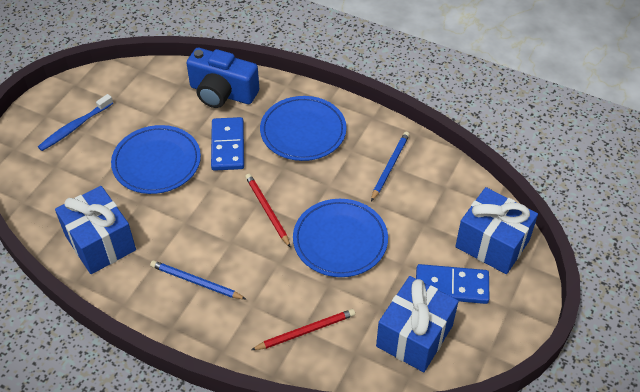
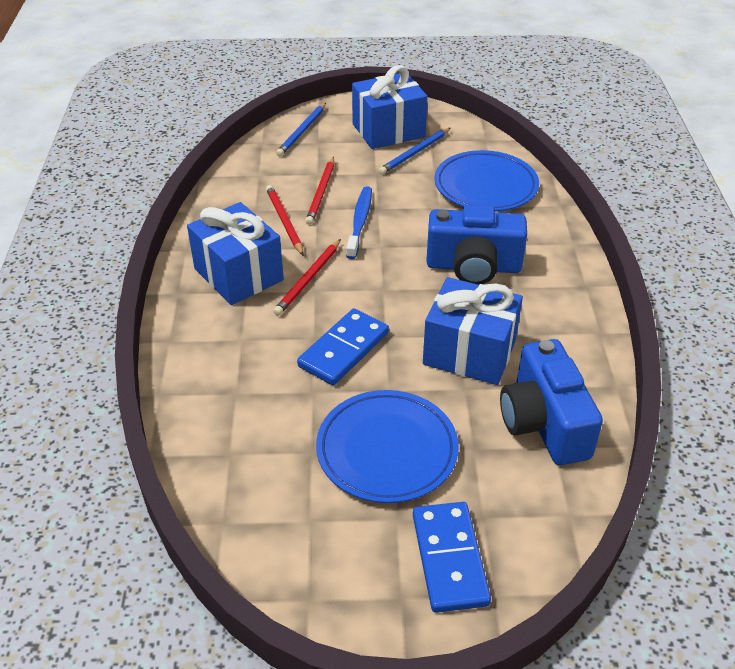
blue camera: 1 -> 2
blue plate: 3 -> 2
red pencil: 2 -> 3

